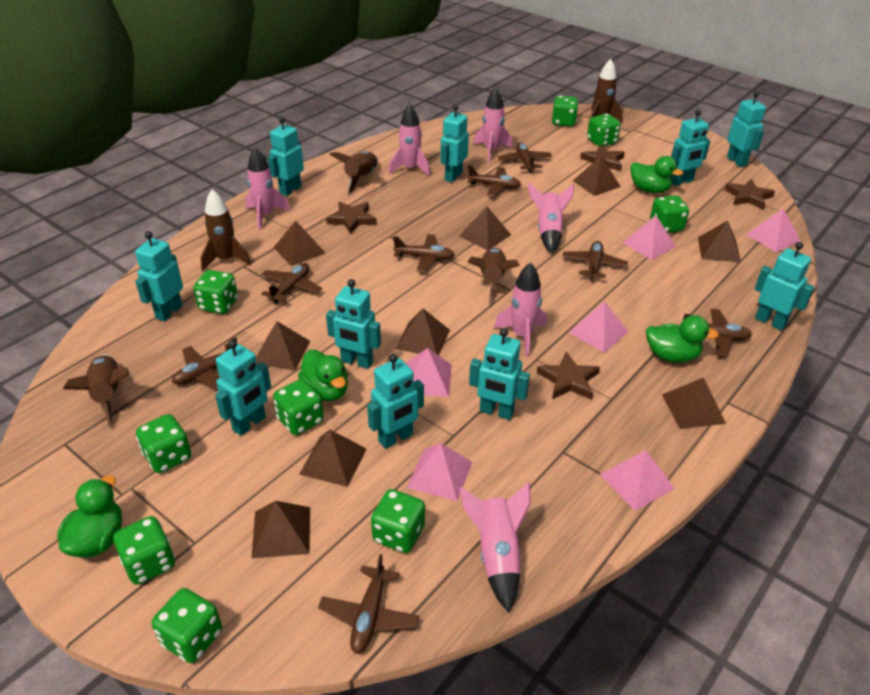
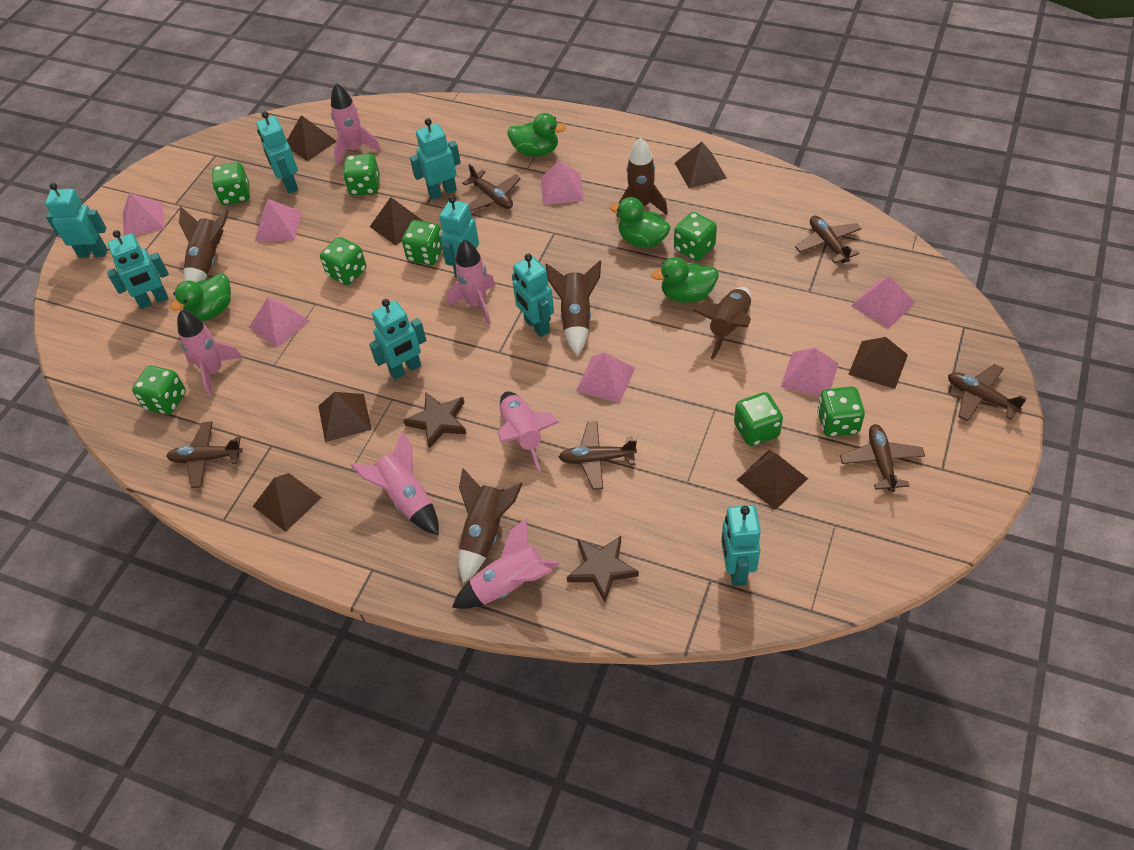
brown plane: 8 -> 6
brown pyramid: 9 -> 7
brown star: 4 -> 2
green dice: 9 -> 8
pink pyramid: 6 -> 7
turquoise robot: 10 -> 8

